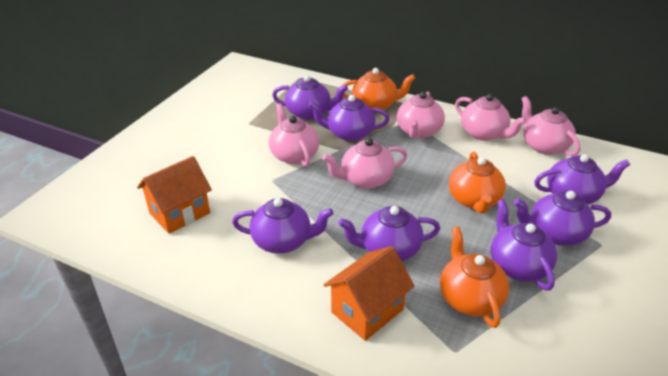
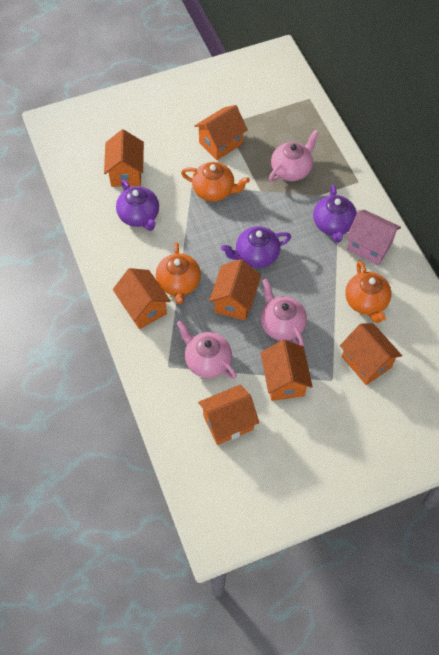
orange house: 2 -> 7
pink house: 0 -> 1
pink teapot: 5 -> 3
purple teapot: 7 -> 3

